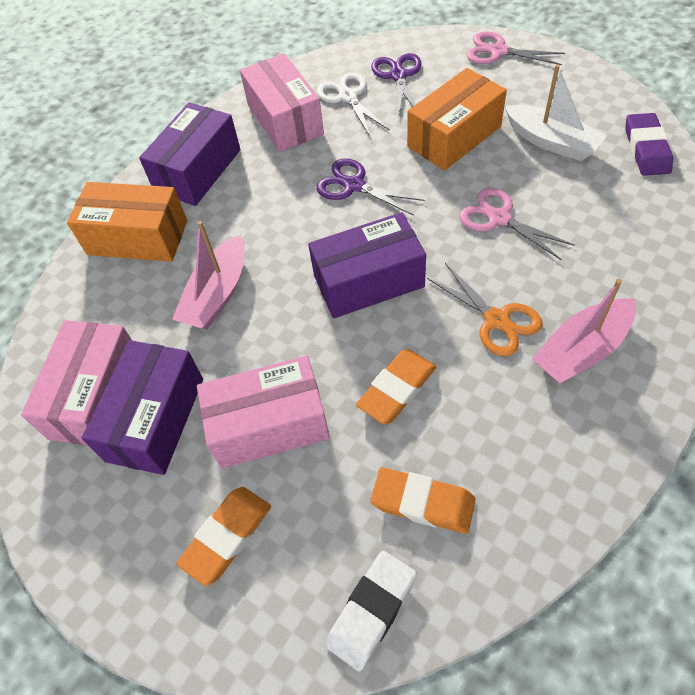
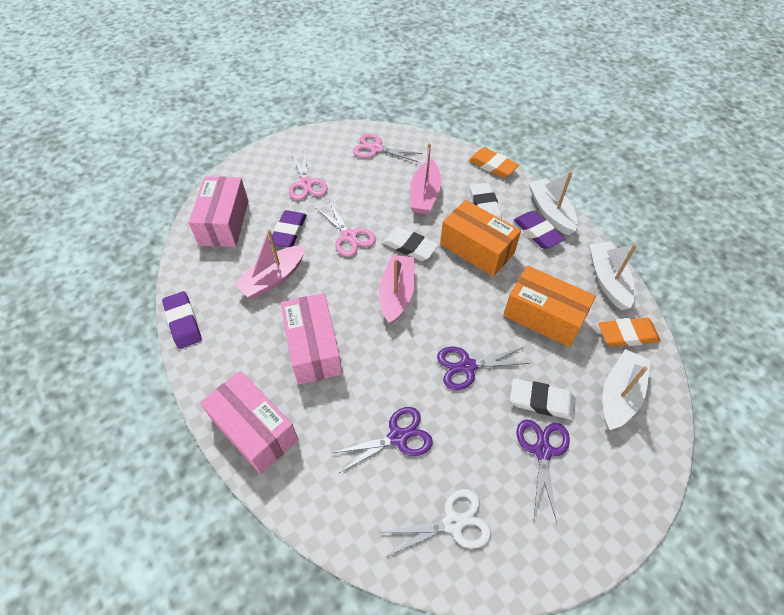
orange eraser: 3 -> 2
orange scissors: 1 -> 0
pink boat: 2 -> 3
pink scissors: 2 -> 3
purple box: 3 -> 0
purple eraser: 1 -> 3
purple scissors: 2 -> 3
white boat: 1 -> 3
white eraser: 1 -> 3

